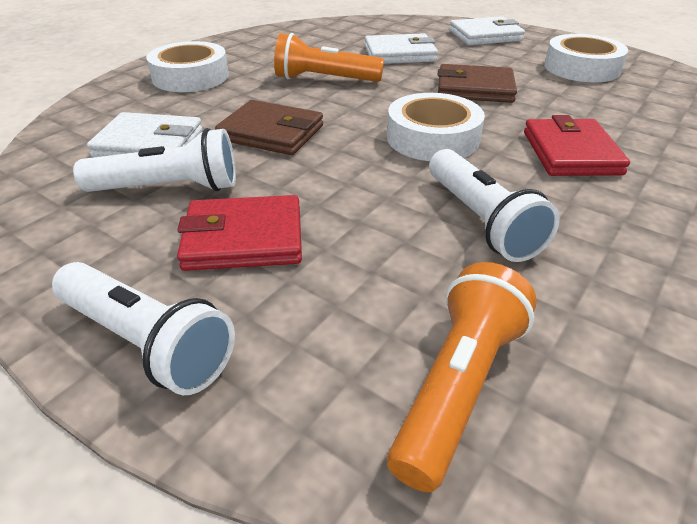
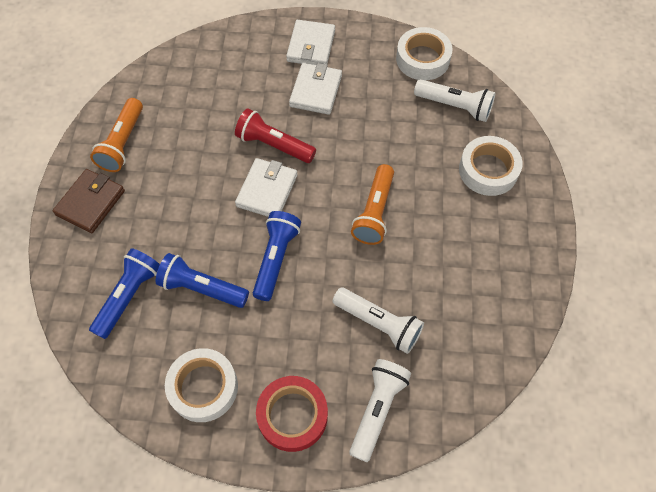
blue flashlight: 0 -> 3
brown wallet: 2 -> 1
red flashlight: 0 -> 1
red tape: 0 -> 1
red wallet: 2 -> 0

